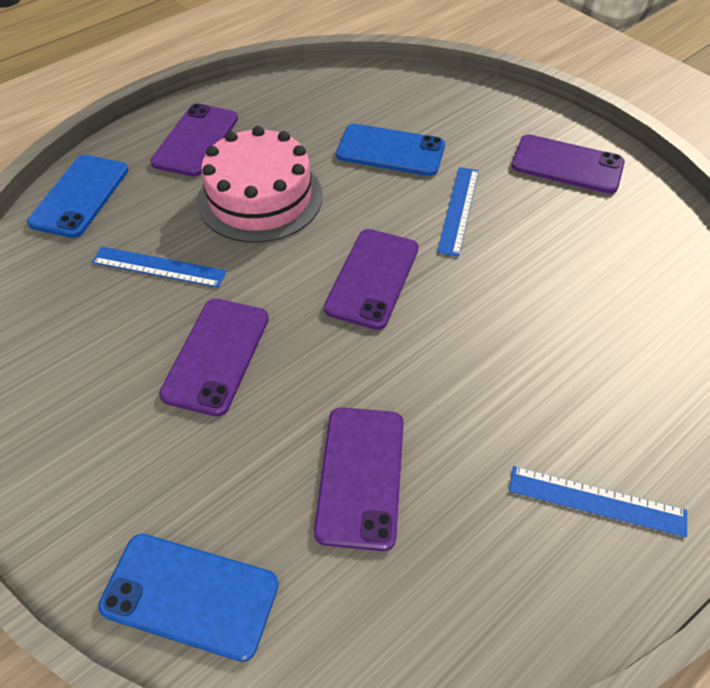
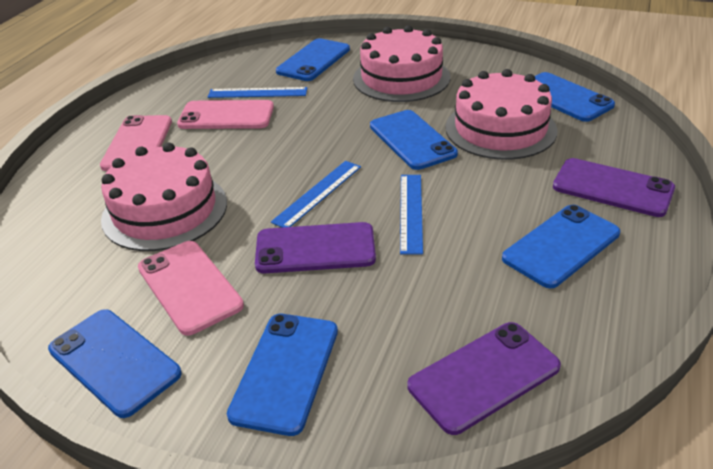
blue phone: 3 -> 6
pink cake: 1 -> 3
pink phone: 0 -> 3
purple phone: 5 -> 3

